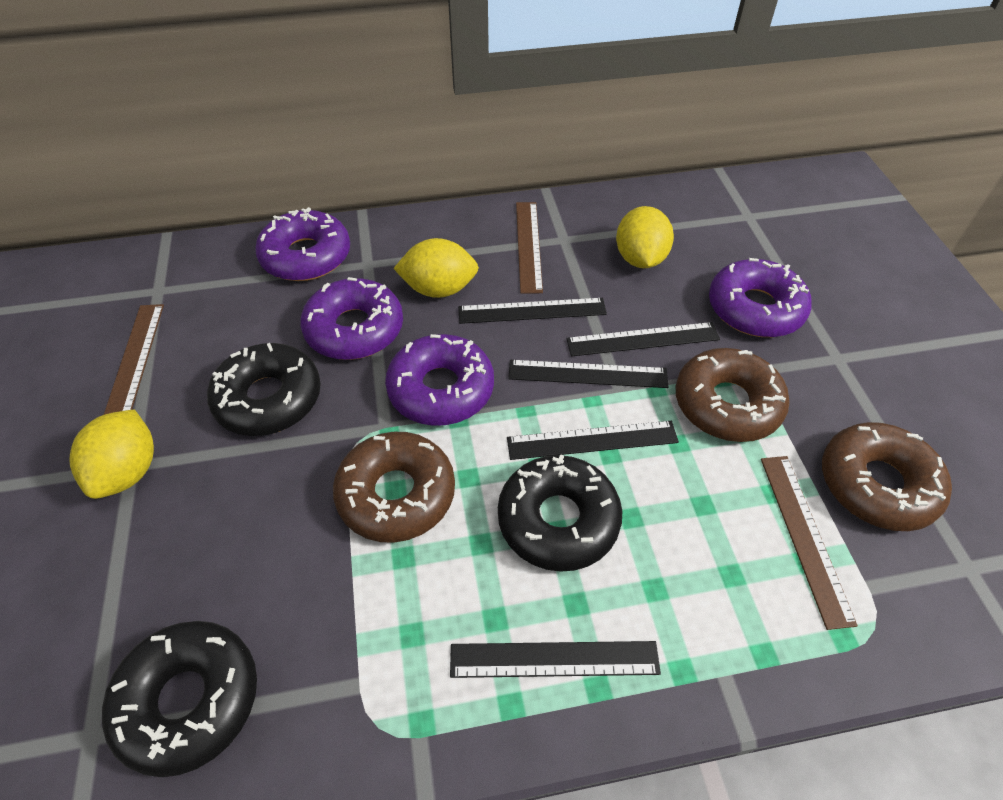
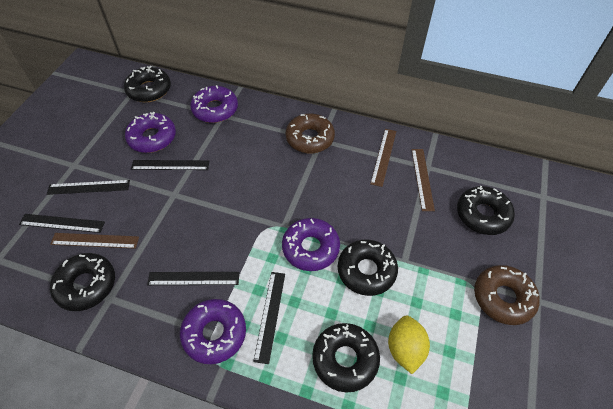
black donut: 3 -> 5
brown donut: 3 -> 2
yellow lemon: 3 -> 1

